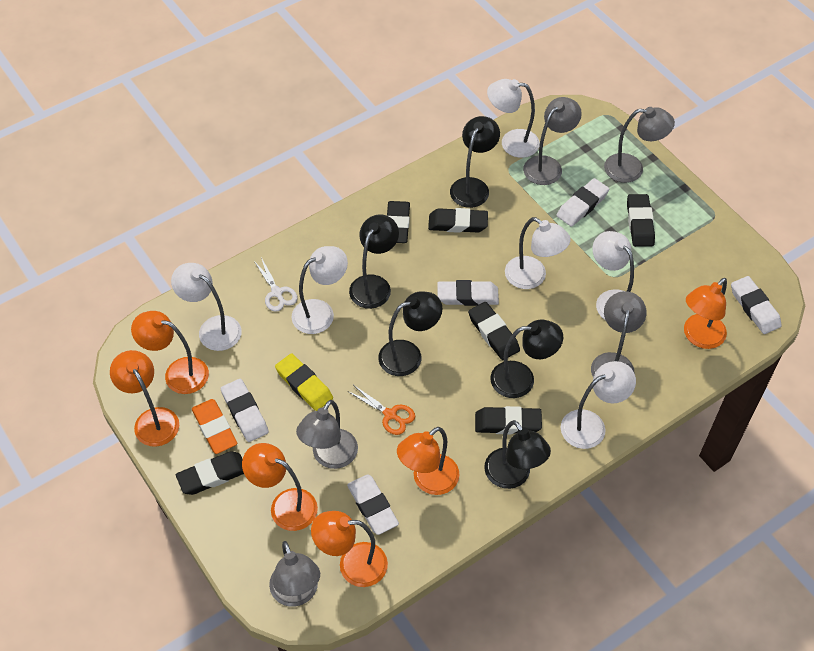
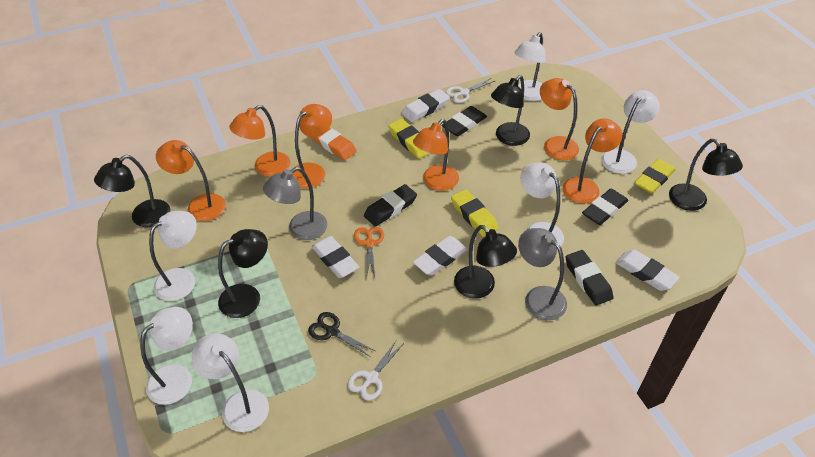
black eraser: 6 -> 4
black scissors: 0 -> 1
grey lamp: 5 -> 2
white eraser: 5 -> 4
white scissors: 1 -> 2
yellow eraser: 1 -> 3

